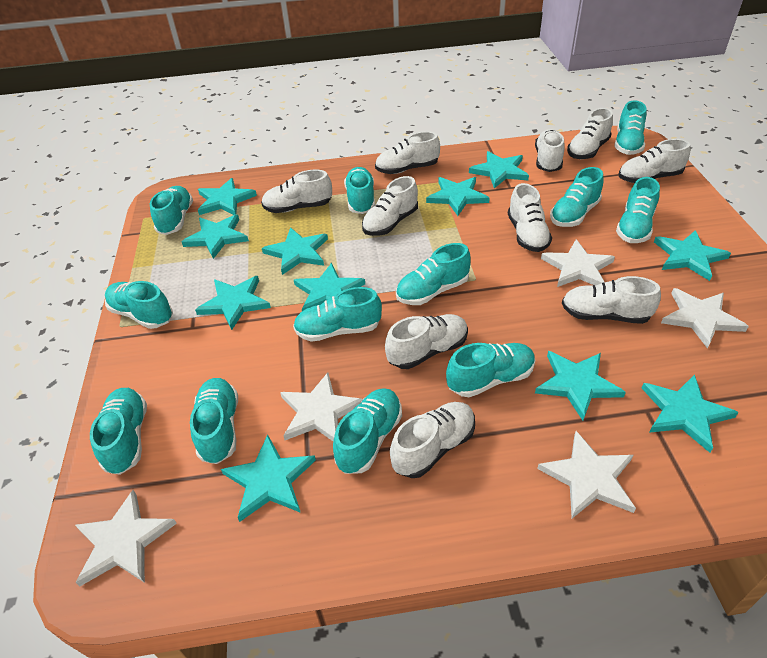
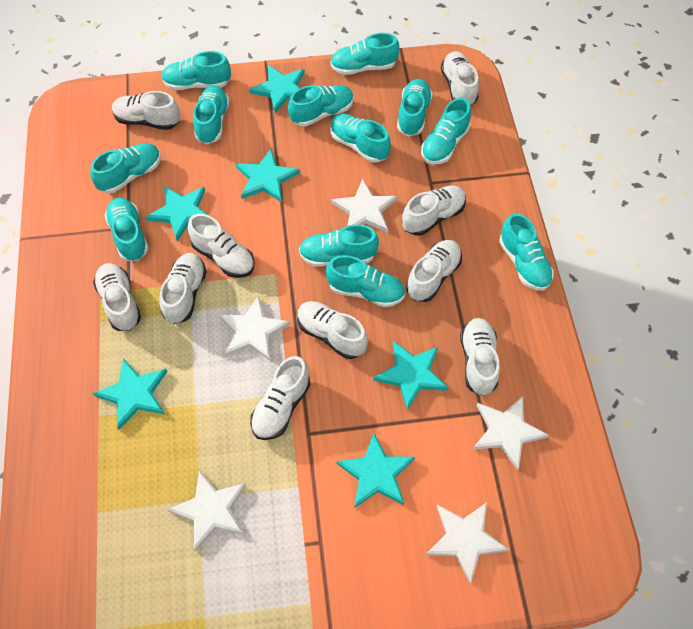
turquoise star: 11 -> 6

